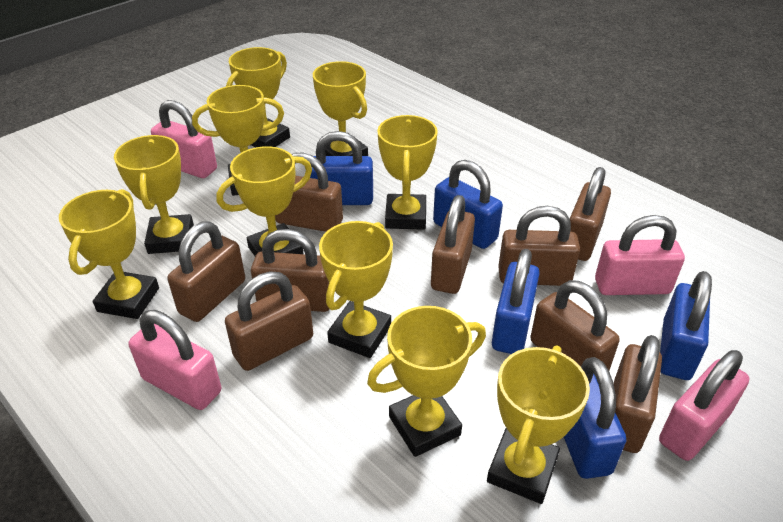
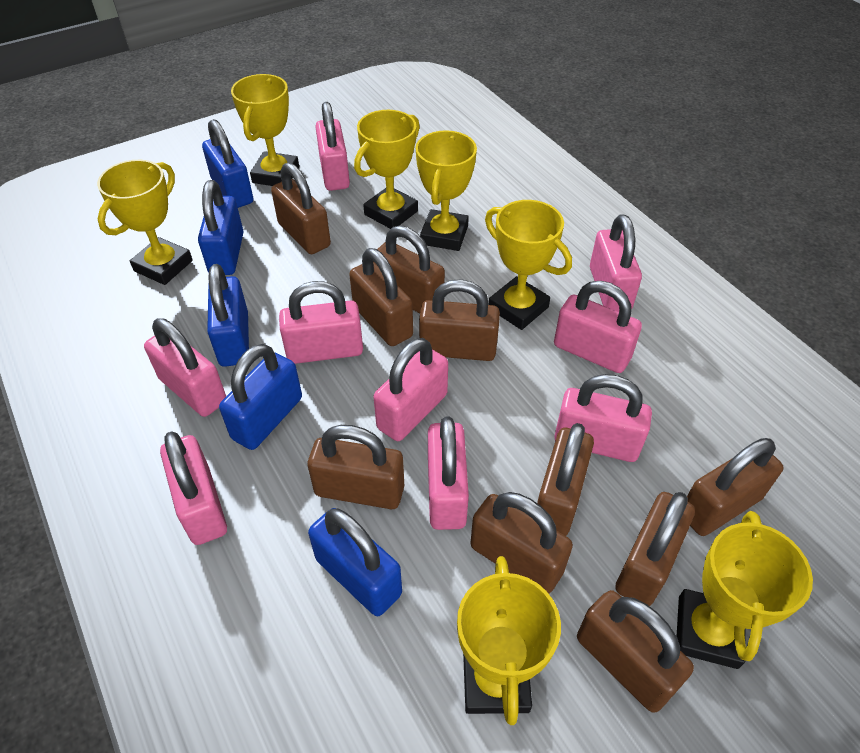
brown padlock: 9 -> 10
pink padlock: 4 -> 9
yellow trophy: 10 -> 7

